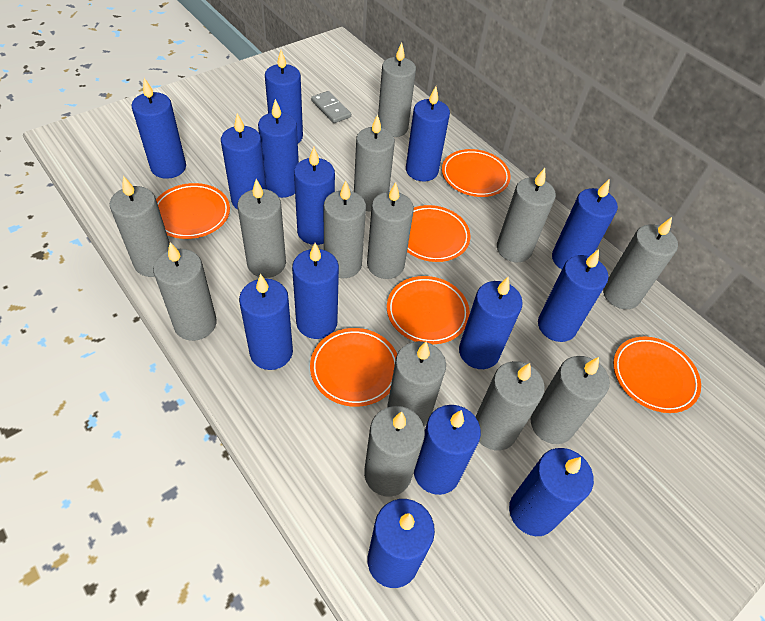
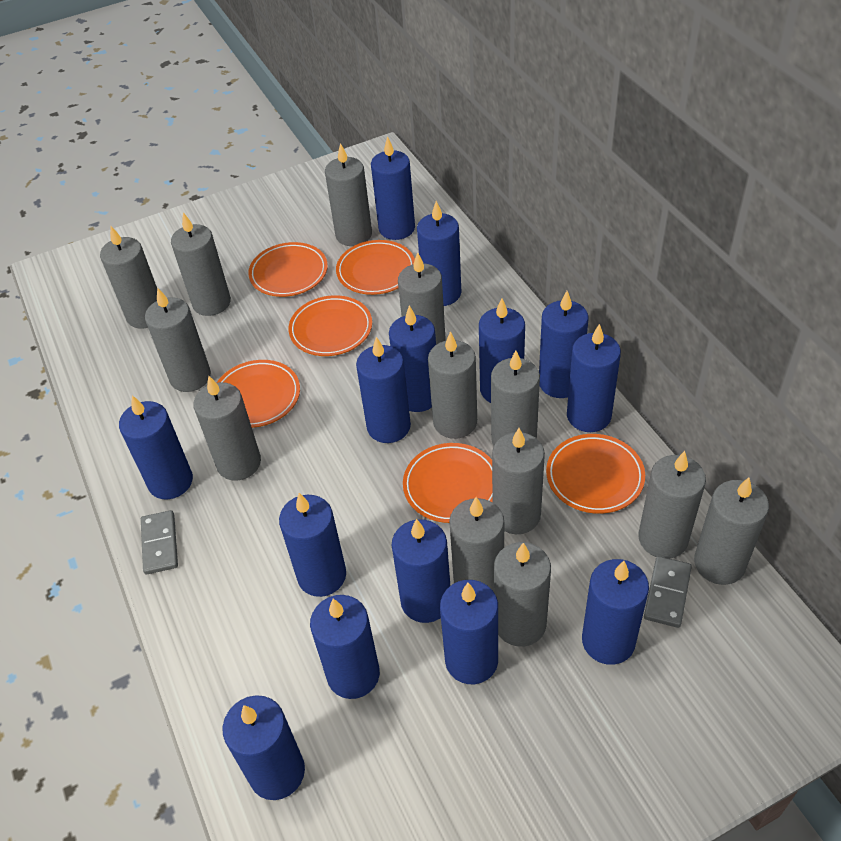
grey domino: 1 -> 2

